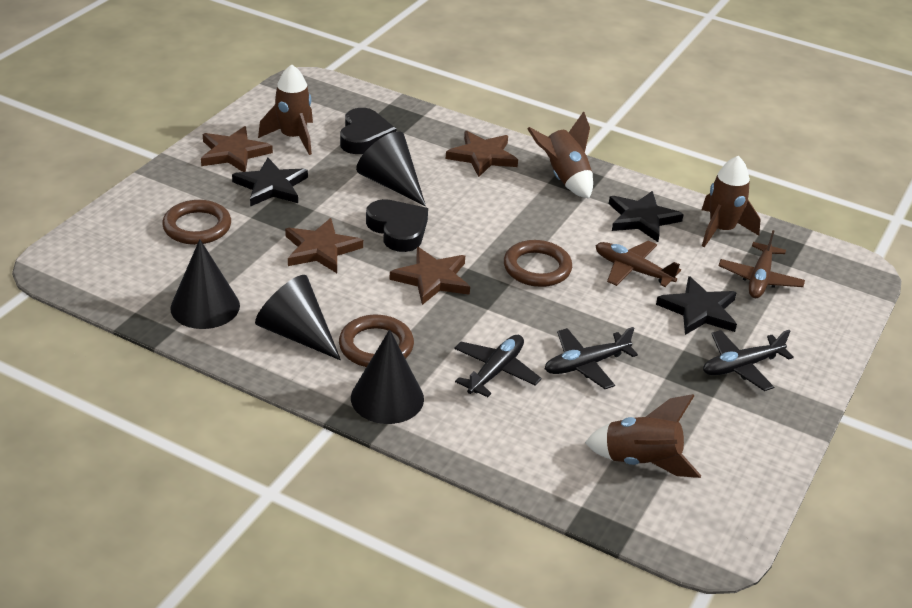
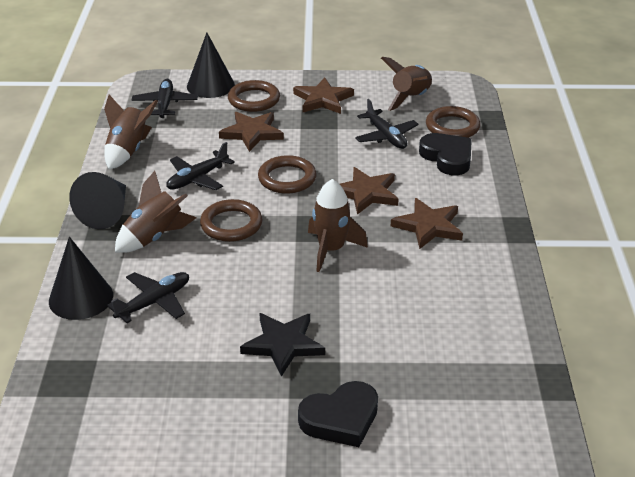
black cone: 4 -> 3
black plane: 3 -> 4
black star: 3 -> 1
brown plane: 2 -> 0
brown ring: 3 -> 4

